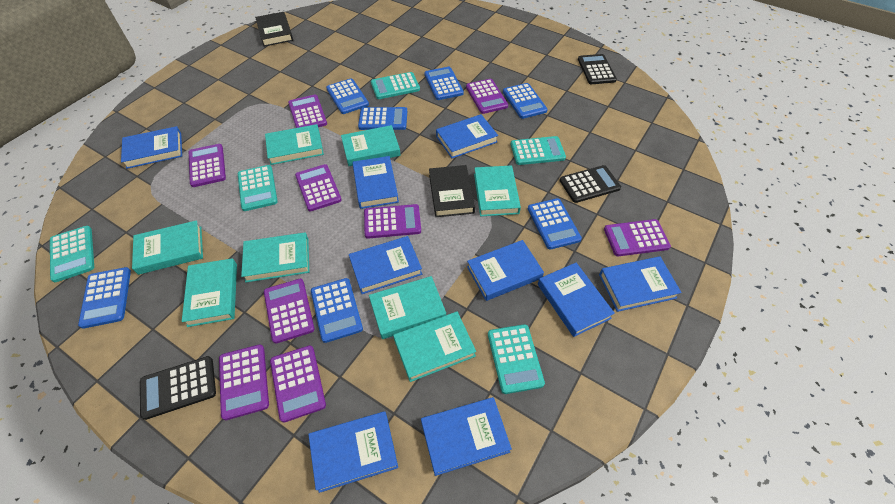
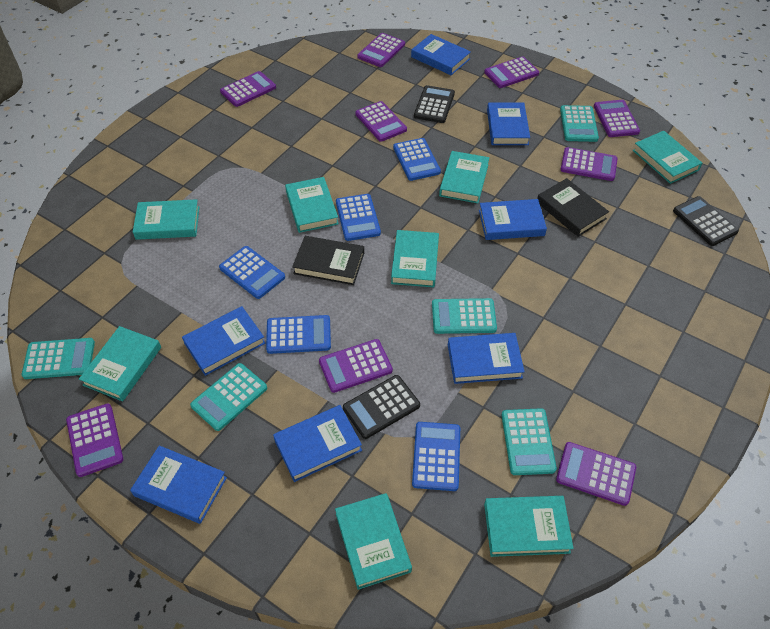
blue book: 9 -> 7
blue calculator: 7 -> 5

